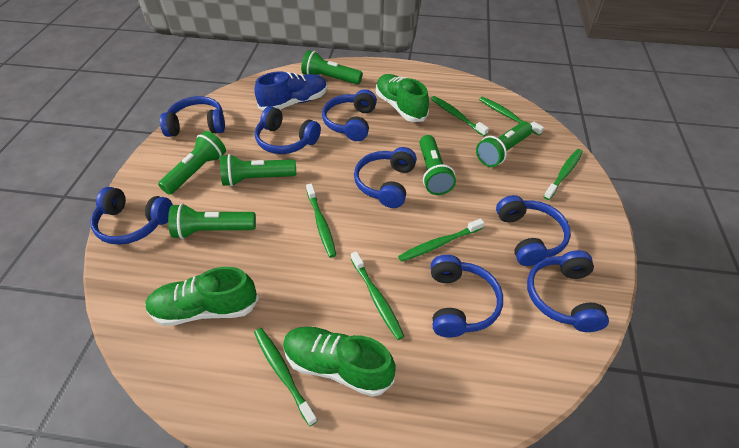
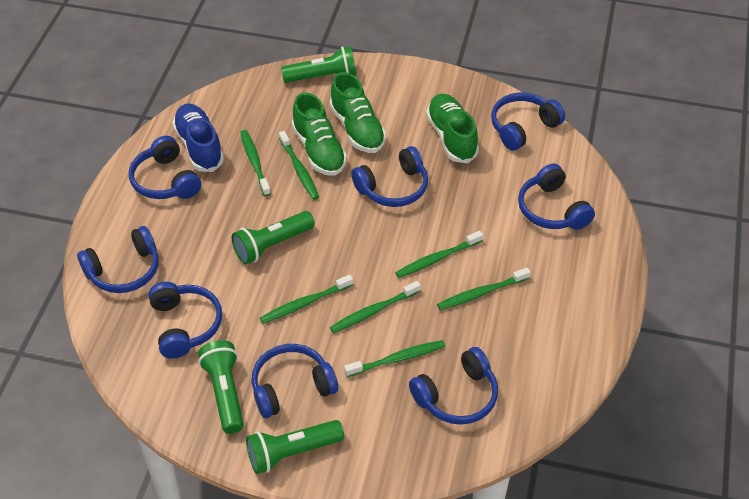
green flashlight: 6 -> 4

